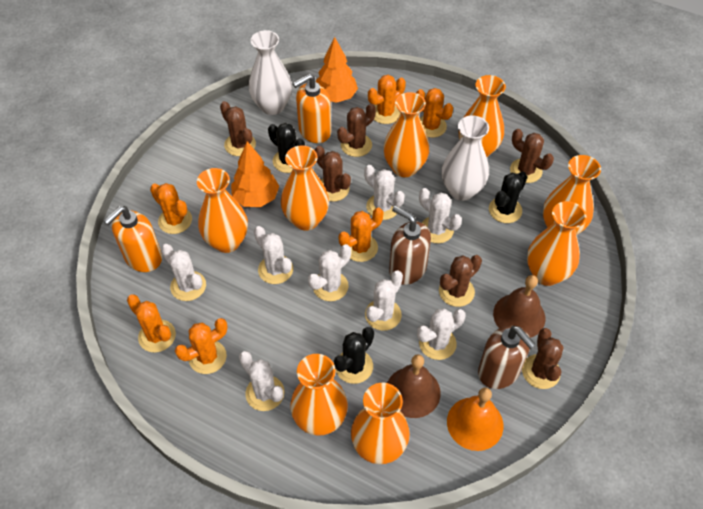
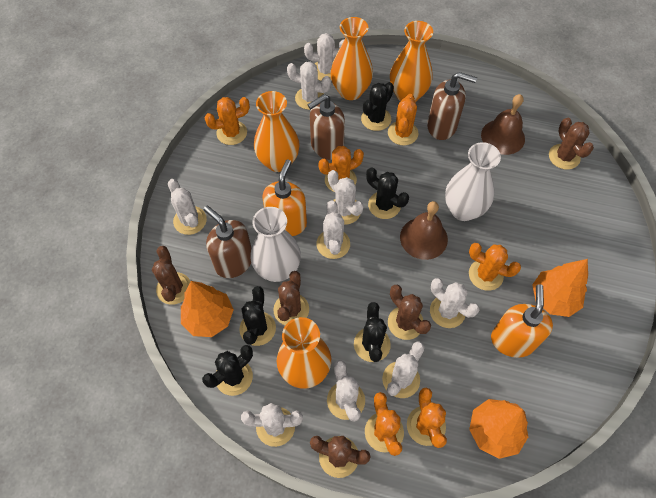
black cactus: 3 -> 5
brown cactus: 6 -> 5
brown soap dispenser: 2 -> 3
orange bell: 1 -> 0
orange tree: 2 -> 3
orange vase: 8 -> 4
white cactus: 8 -> 9

